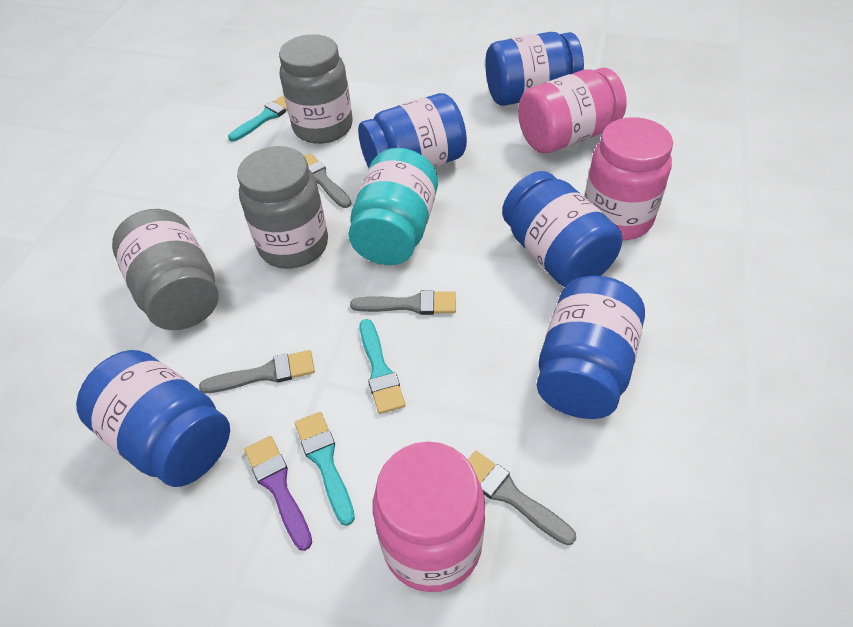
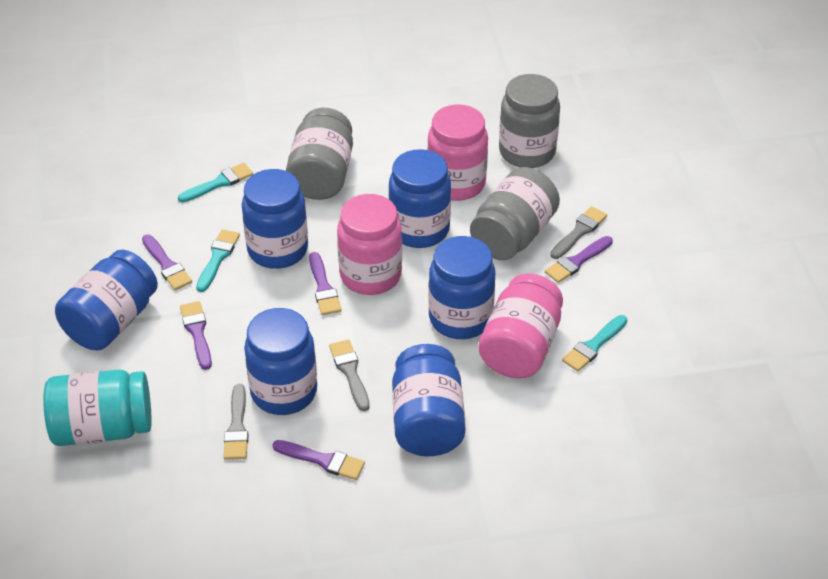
blue jar: 5 -> 6
grey brush: 4 -> 3
purple brush: 1 -> 5

